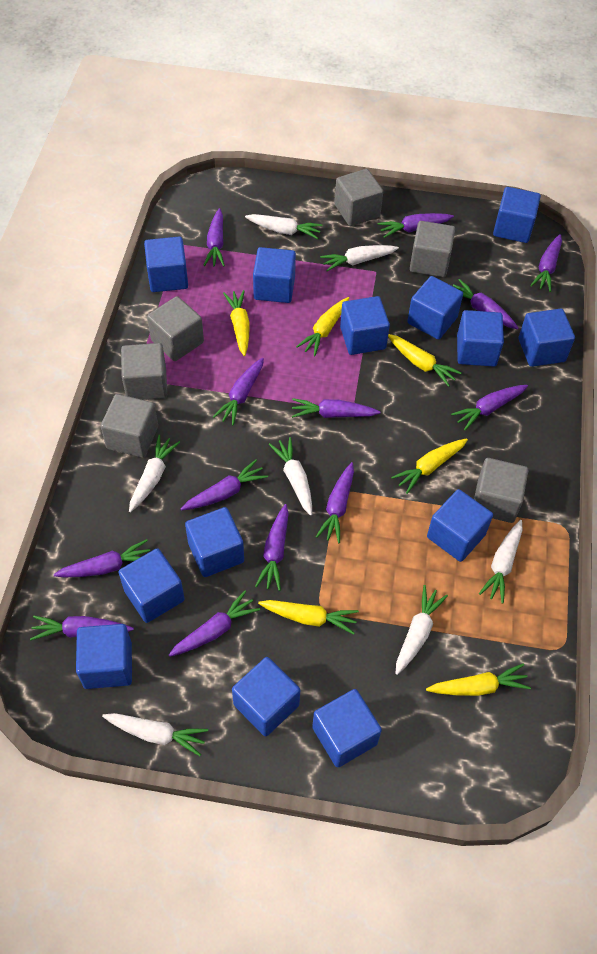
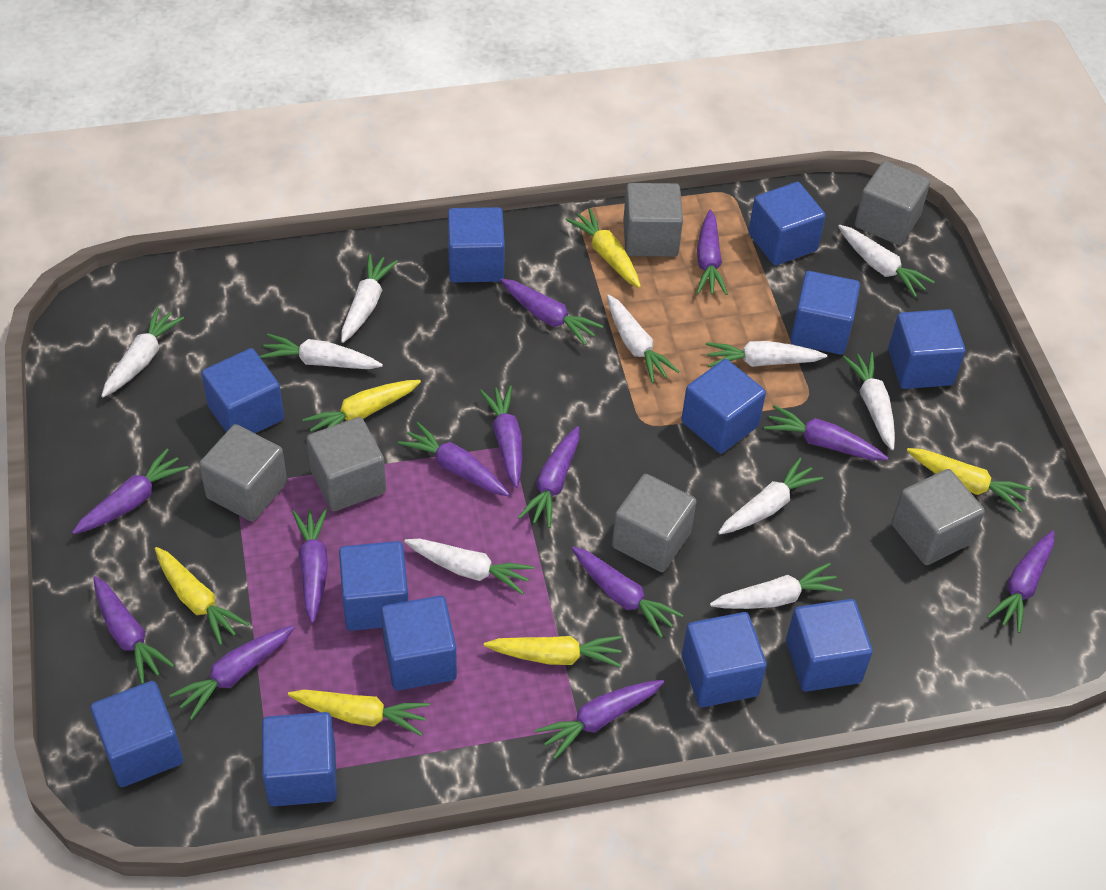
blue cube: 13 -> 12
white carrot: 7 -> 10

